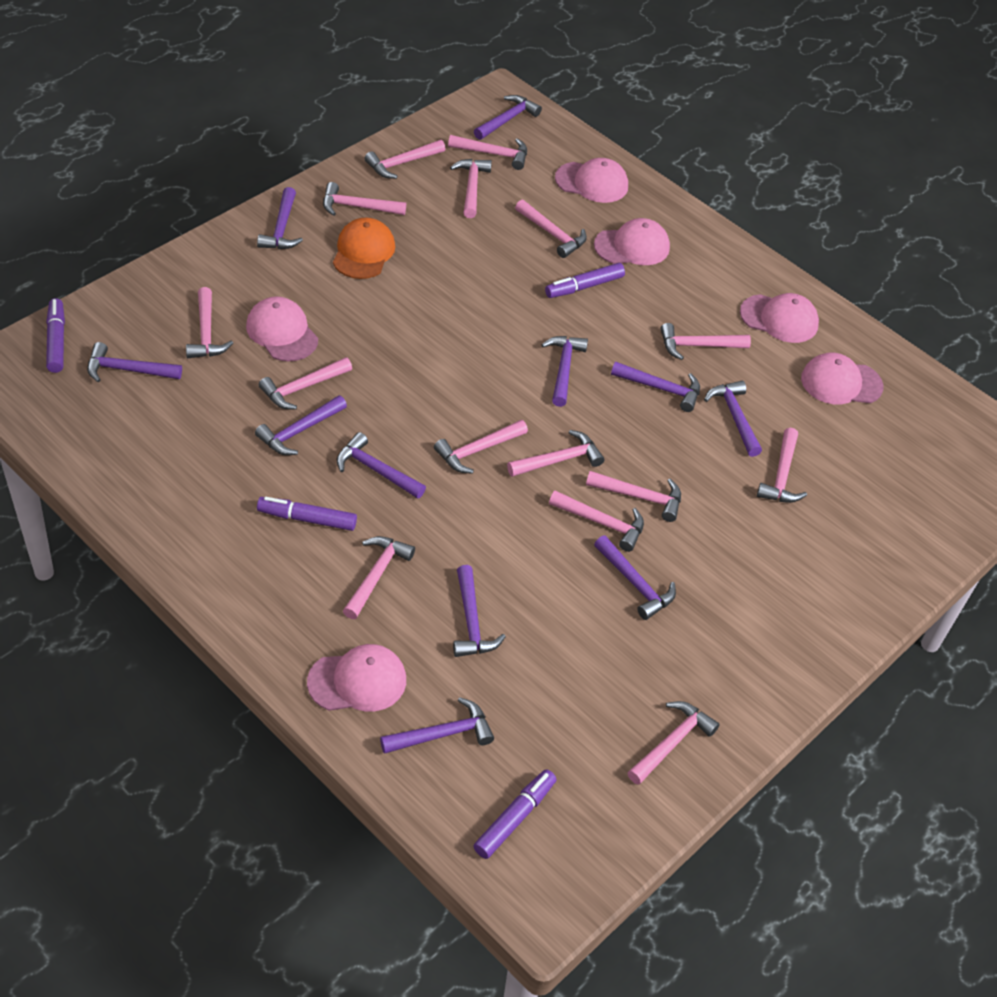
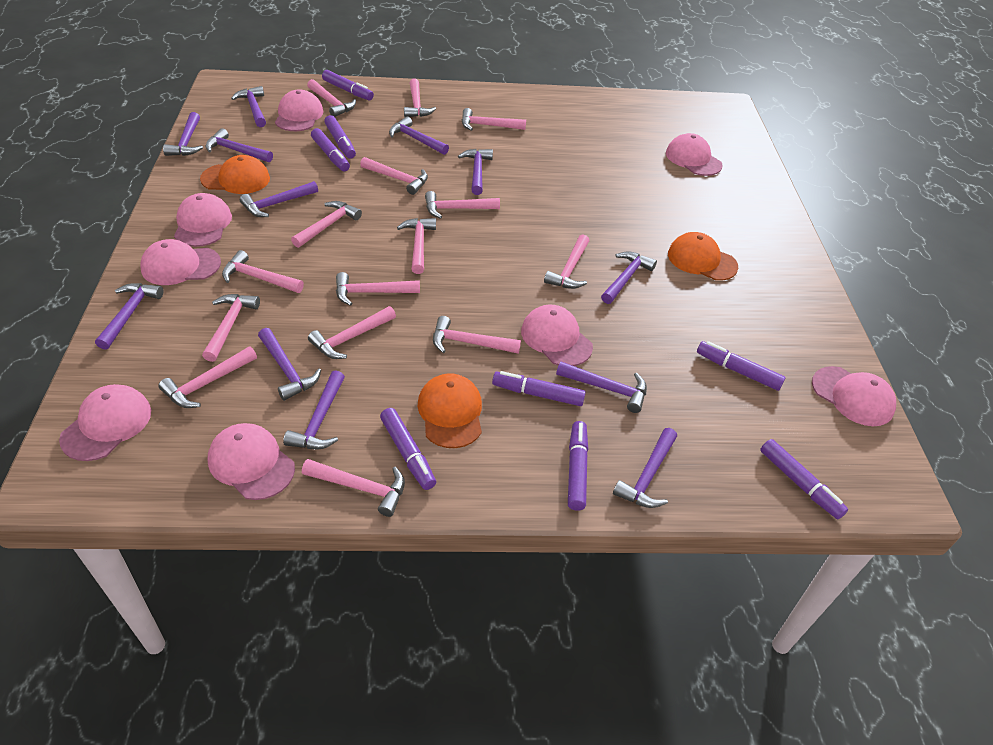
orange cap: 1 -> 3
pink cap: 6 -> 8
purple hammer: 11 -> 12
purple marker: 4 -> 8

